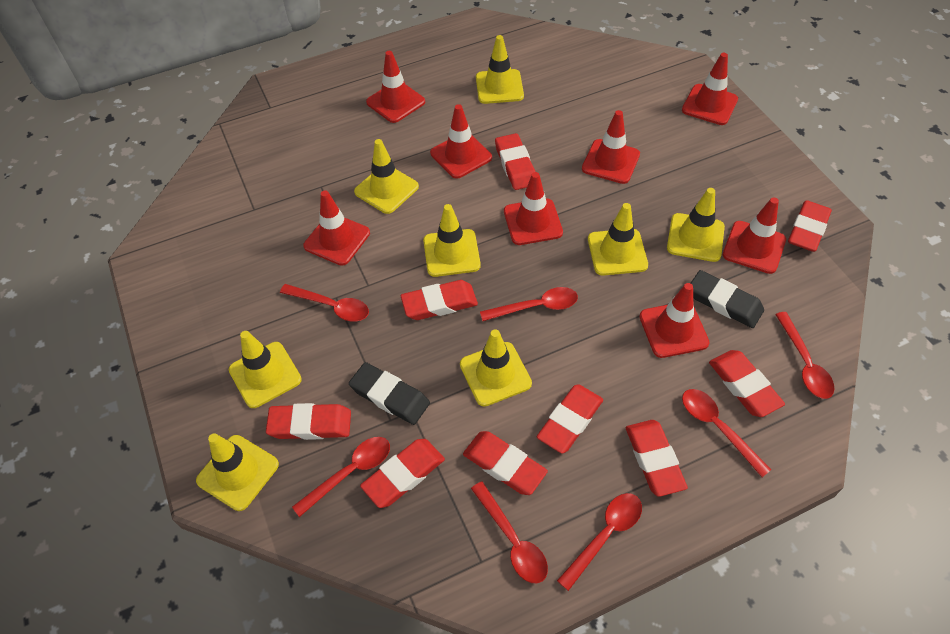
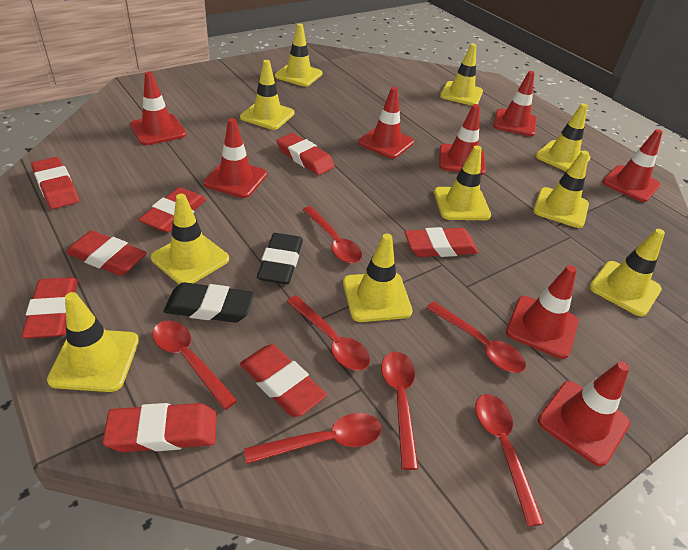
red eraser: 9 -> 8
yellow traffic cone: 8 -> 10

